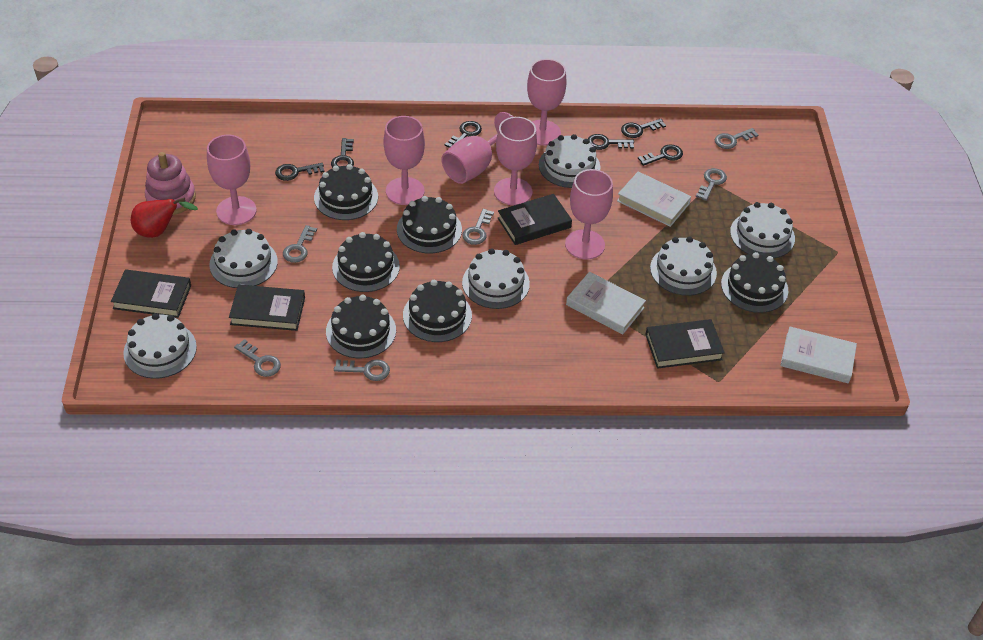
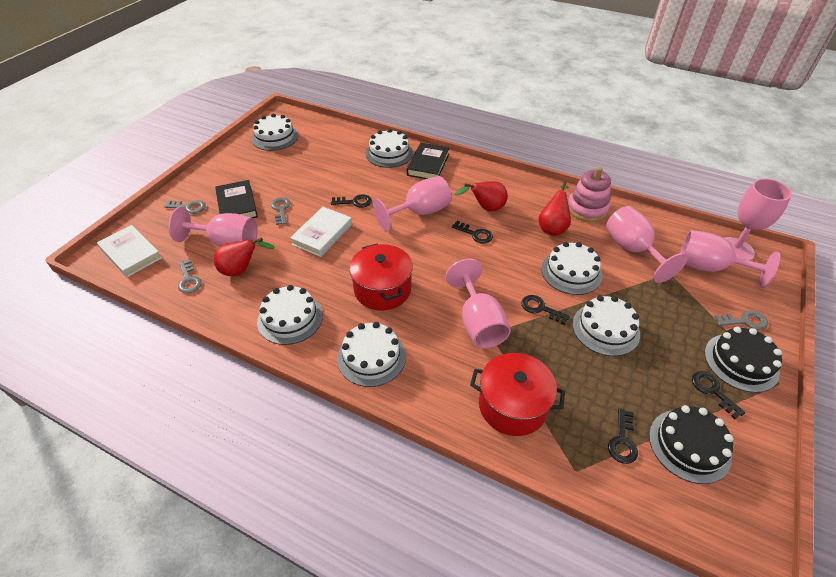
black book: 4 -> 2
black cake: 6 -> 2
black key: 6 -> 5
grey key: 6 -> 4
red pear: 1 -> 3
red pot: 0 -> 2
white book: 3 -> 2

